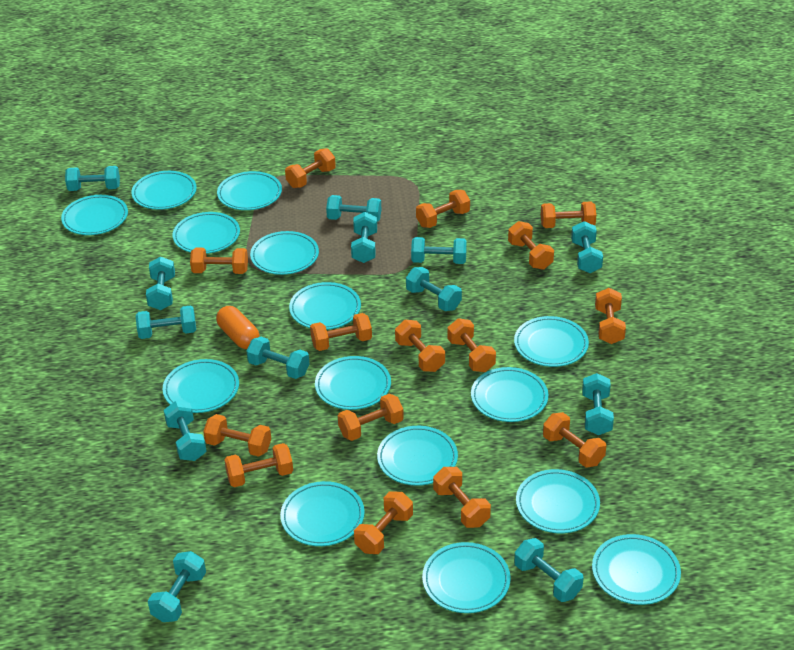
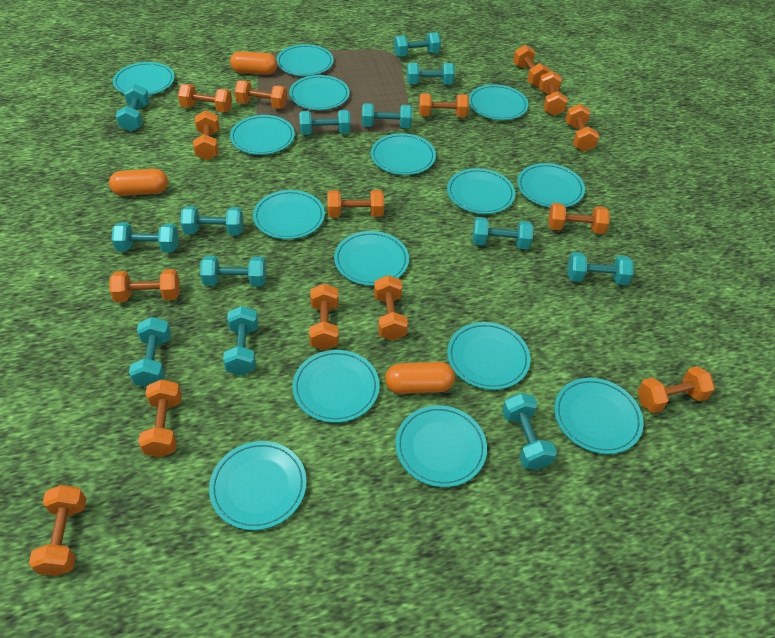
orange capsule: 1 -> 3

